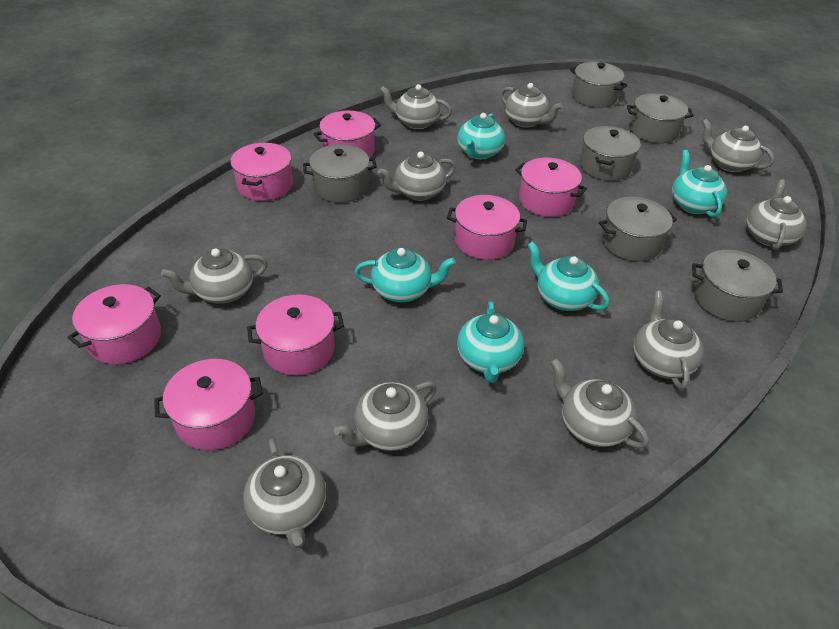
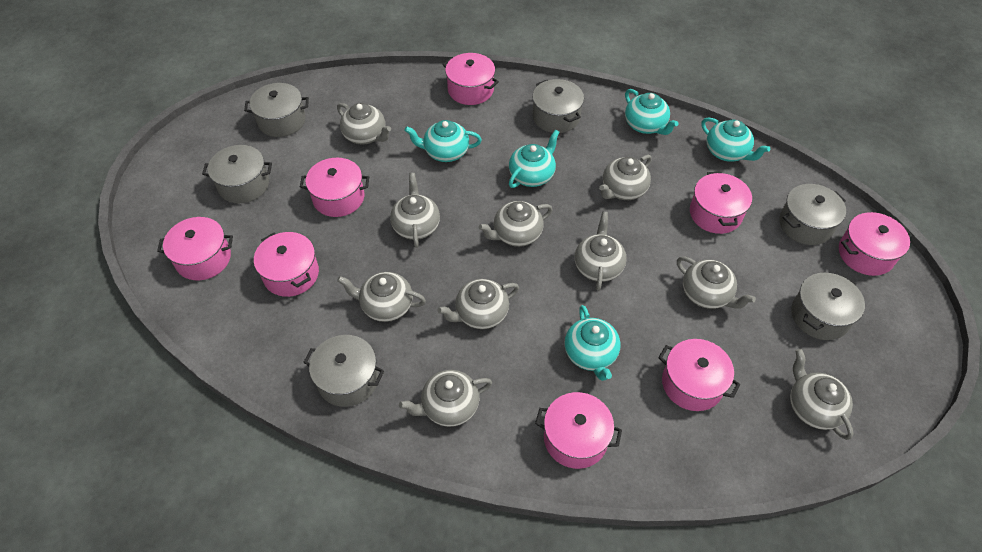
pink pot: 7 -> 8

